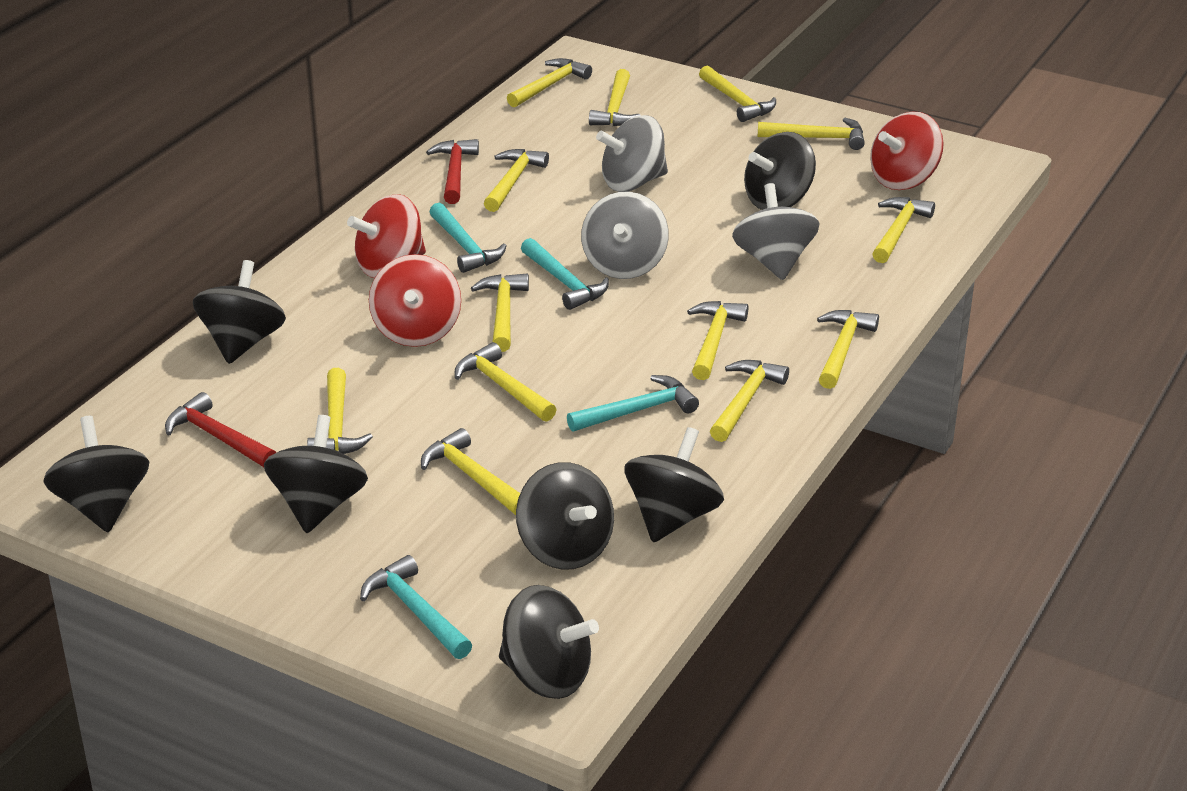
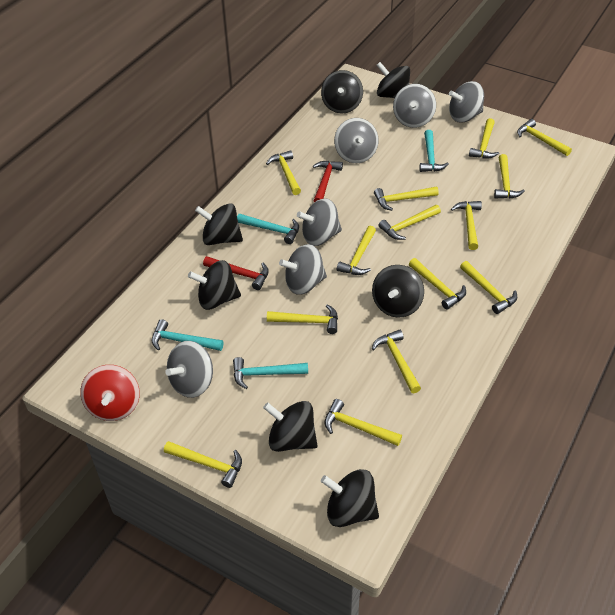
grey spinning top: 3 -> 6
red spinning top: 3 -> 1
yellow hammer: 13 -> 14

